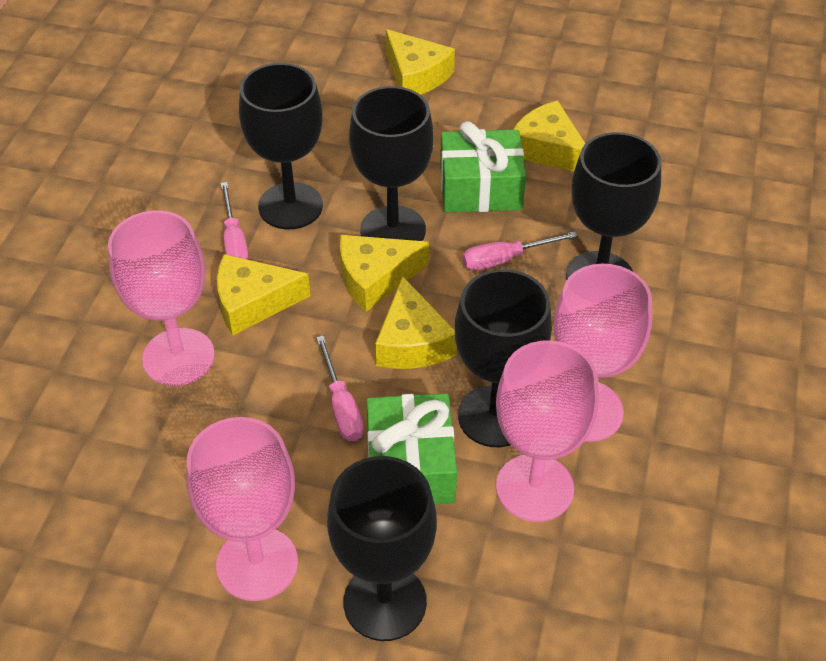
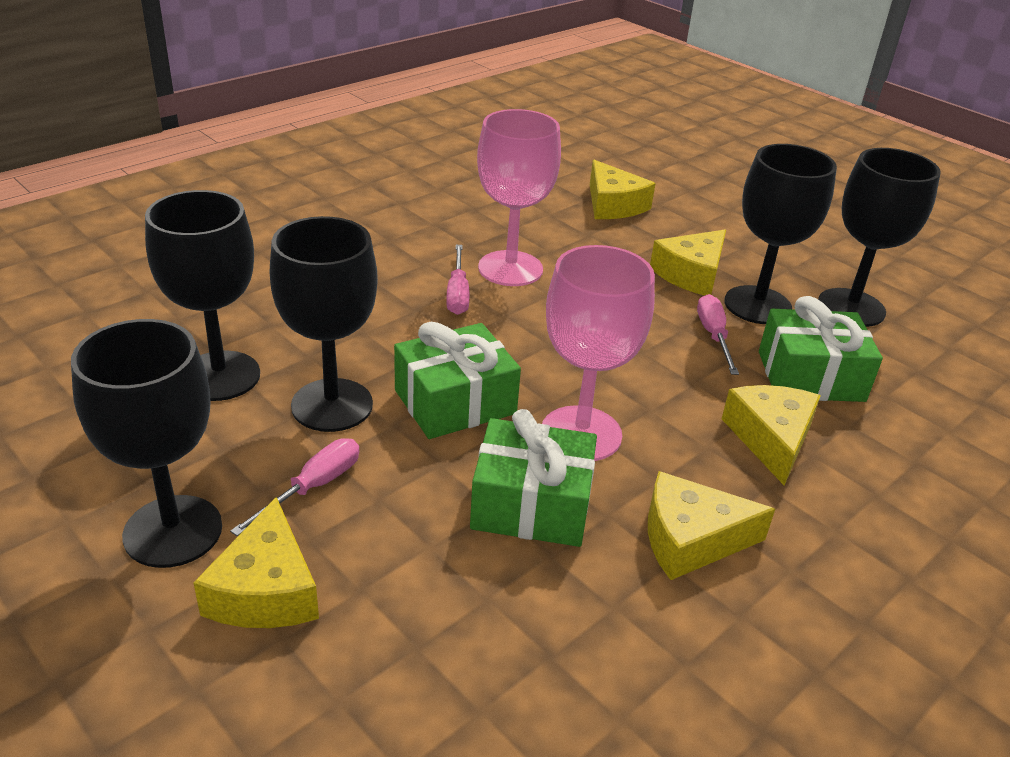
green gift: 2 -> 3
pink goblet: 4 -> 2

